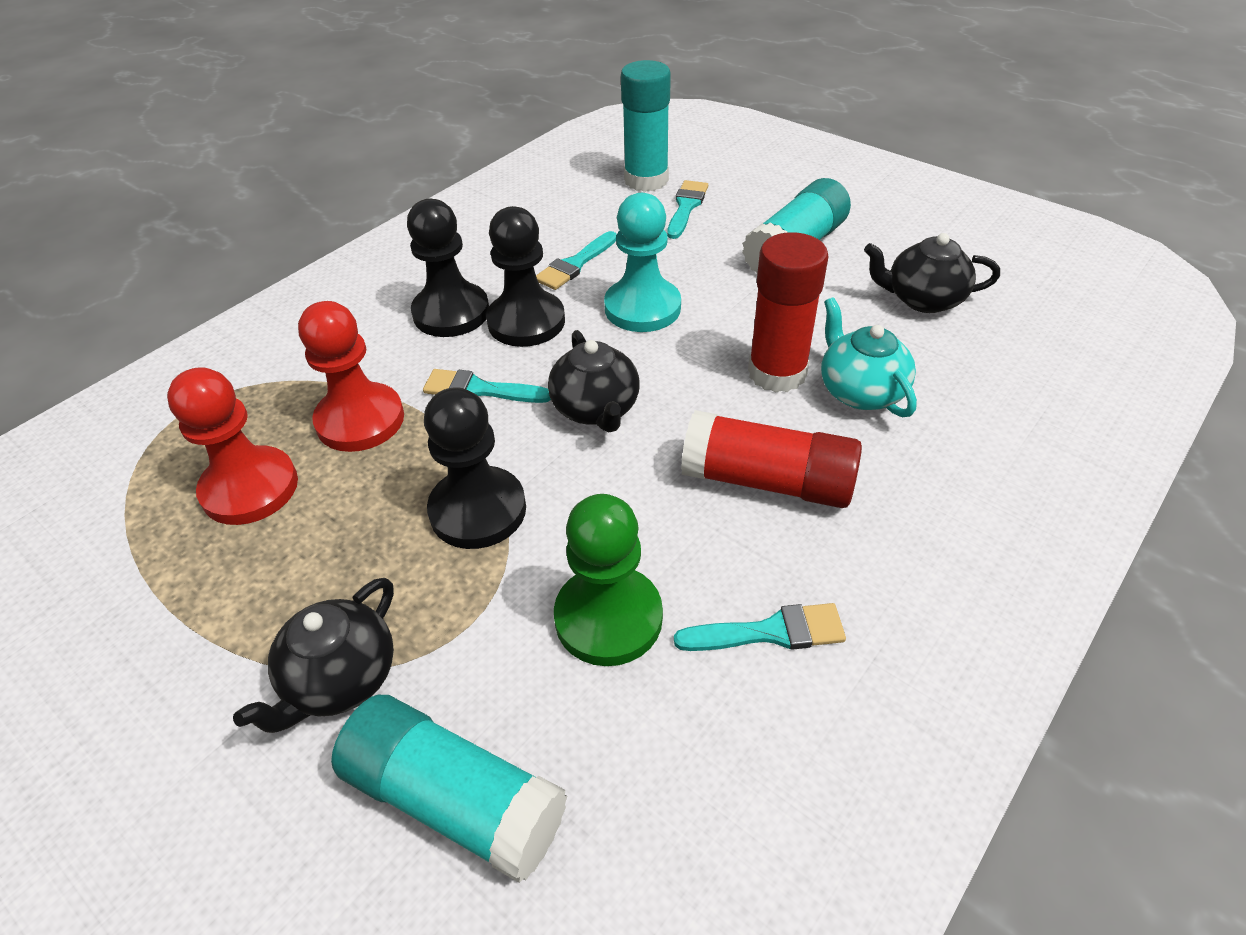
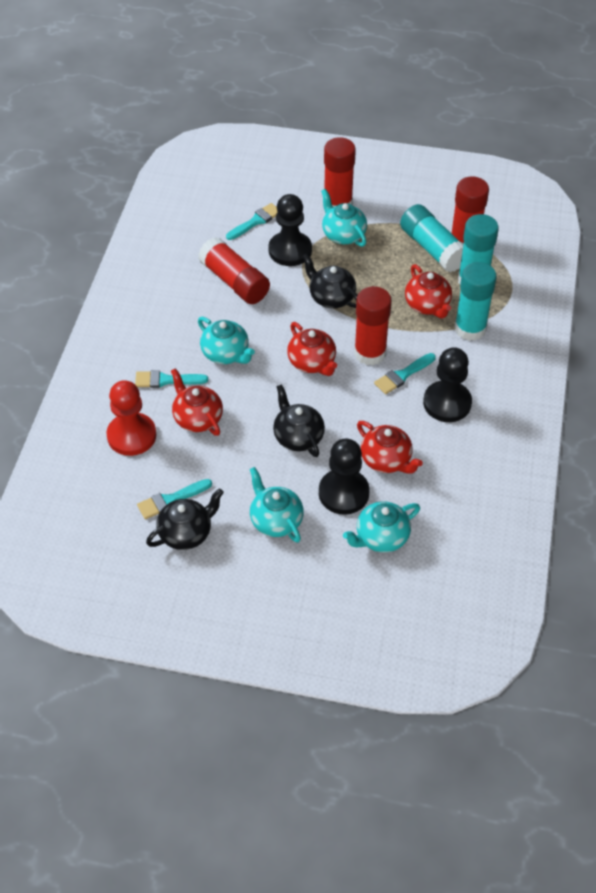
green pawn: 1 -> 0
red glue stick: 2 -> 4
red pawn: 2 -> 1
red teapot: 0 -> 4
turquoise pawn: 1 -> 0
turquoise teapot: 1 -> 4

